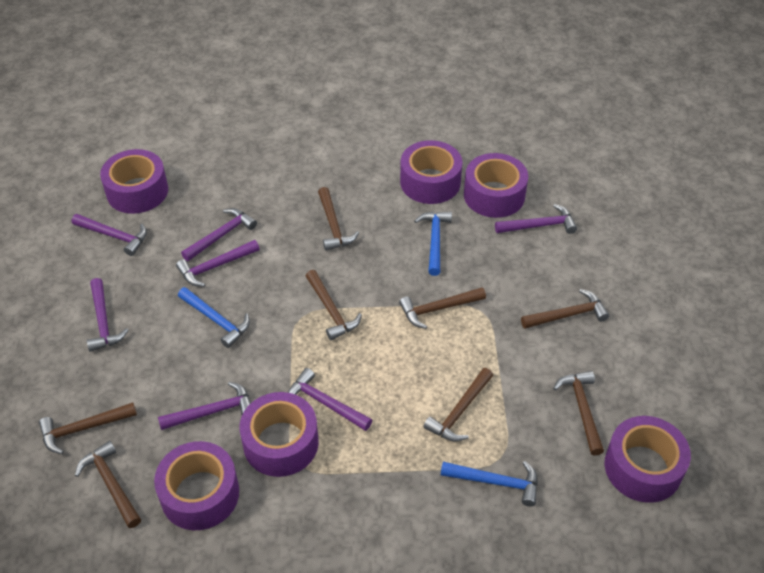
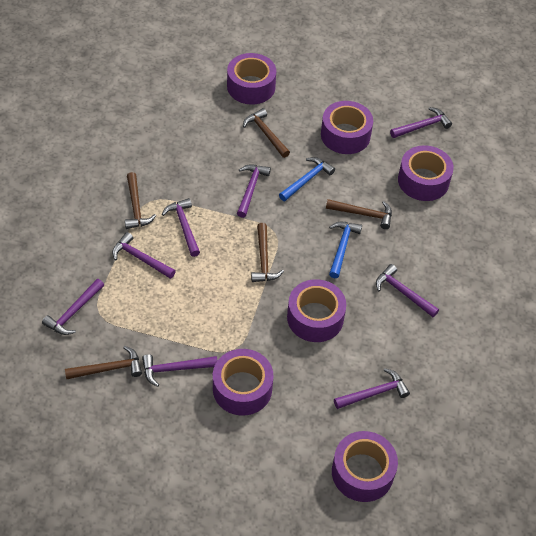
blue hammer: 3 -> 2
brown hammer: 8 -> 5
purple hammer: 7 -> 8

